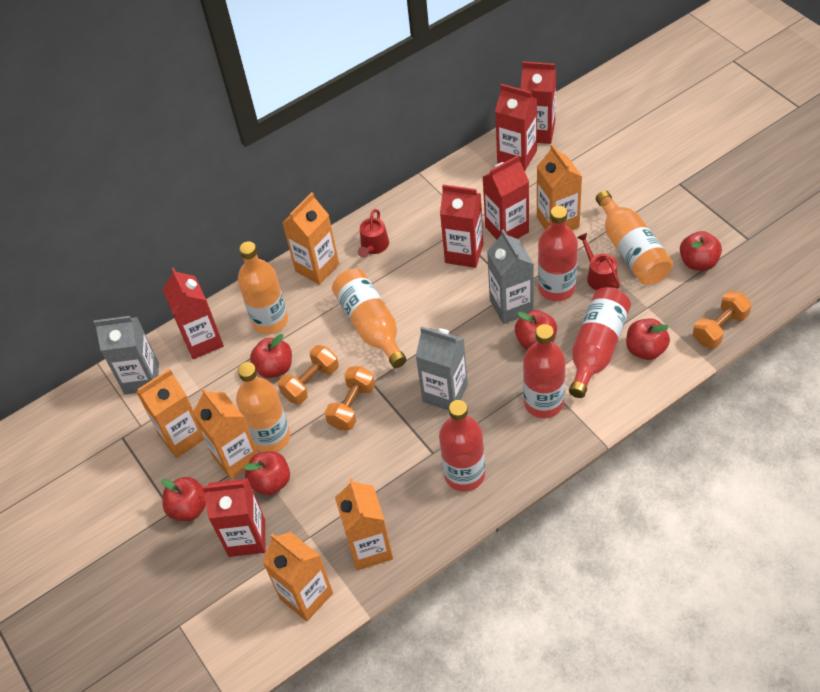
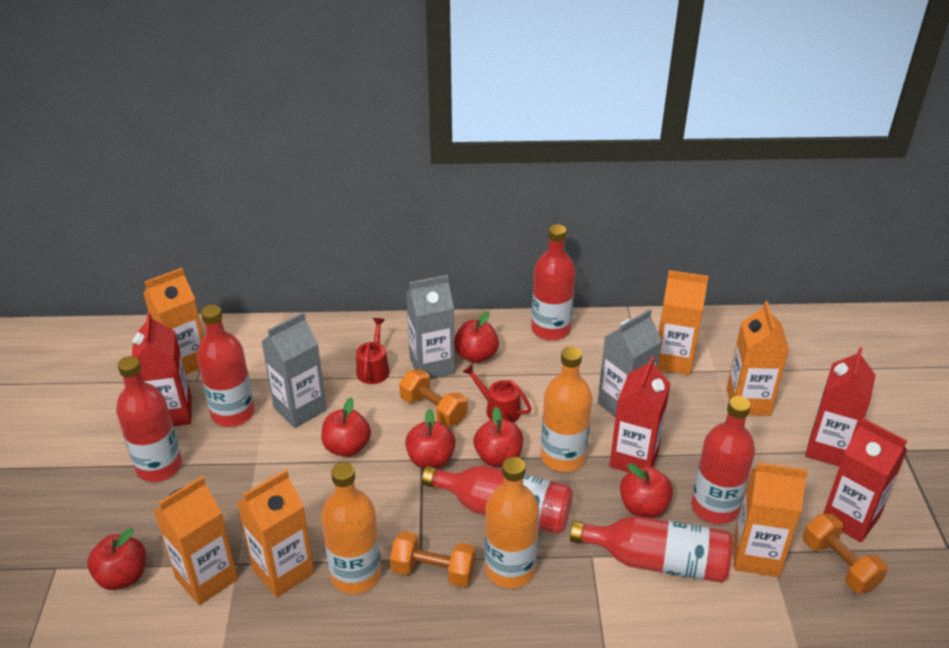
orange bottle: 4 -> 3
red bottle: 4 -> 6
red carton: 6 -> 4

